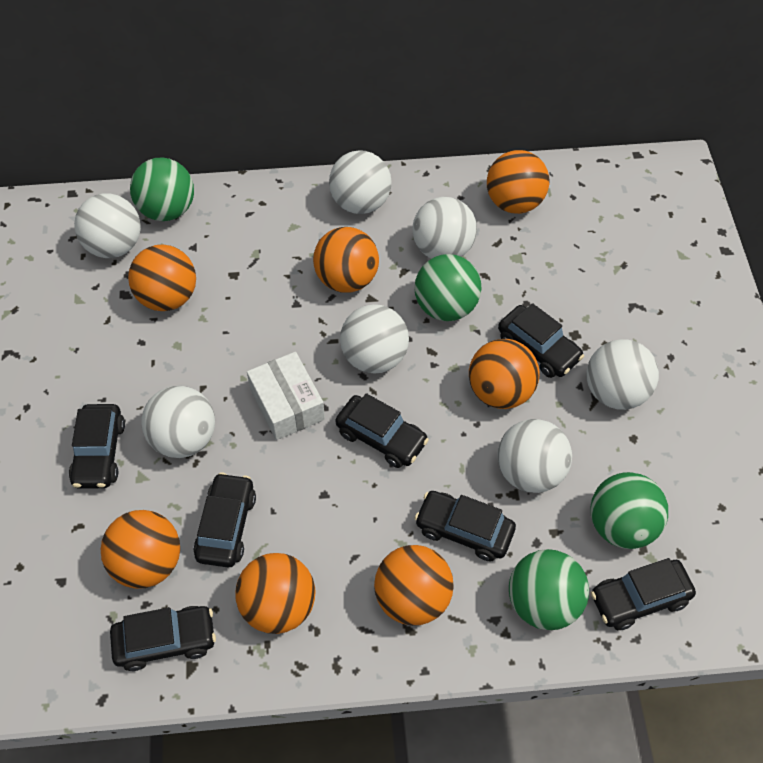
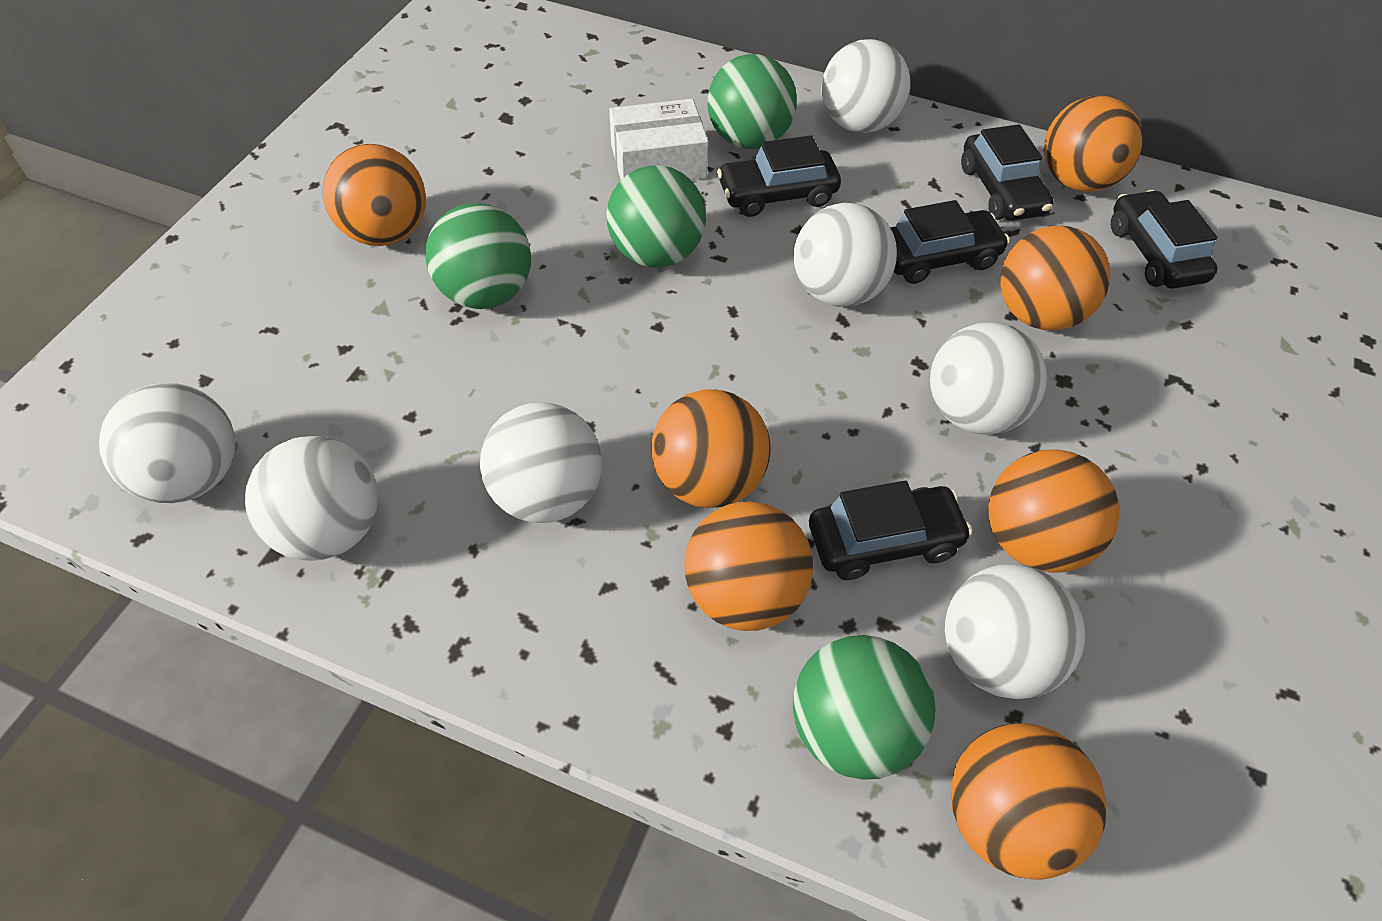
black car: 7 -> 5

